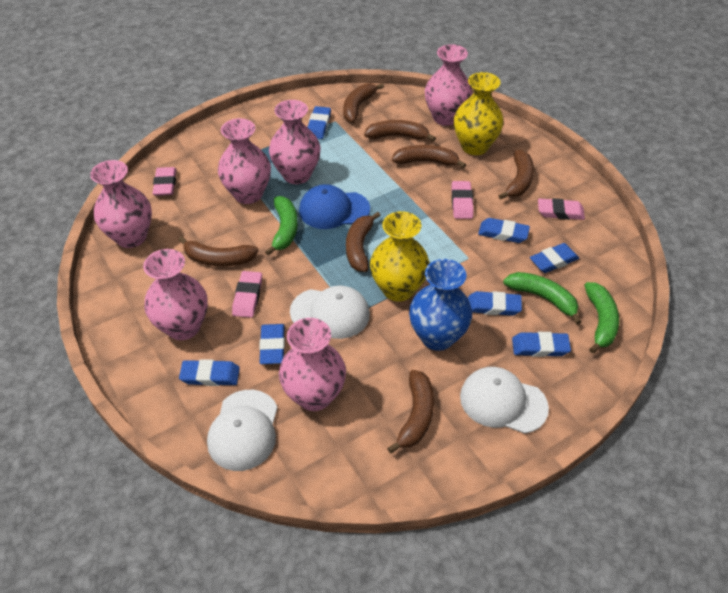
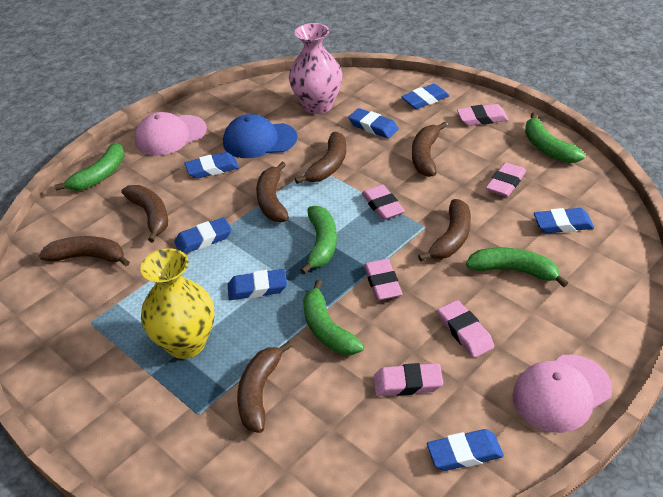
blue vase: 1 -> 0
green banana: 3 -> 5
pink cap: 0 -> 2
pink eraser: 4 -> 6
pink vase: 6 -> 1
white cap: 3 -> 0
yellow vase: 2 -> 1

